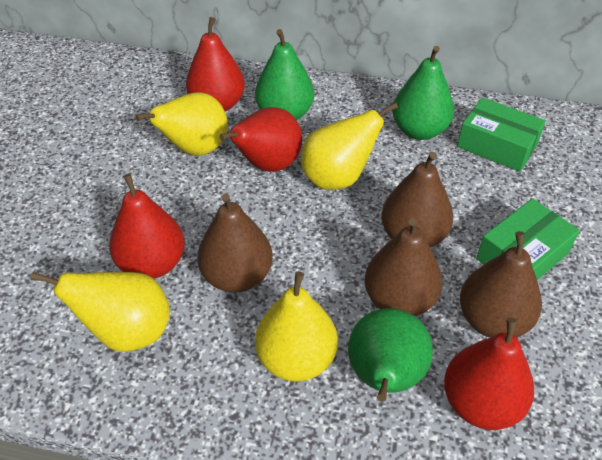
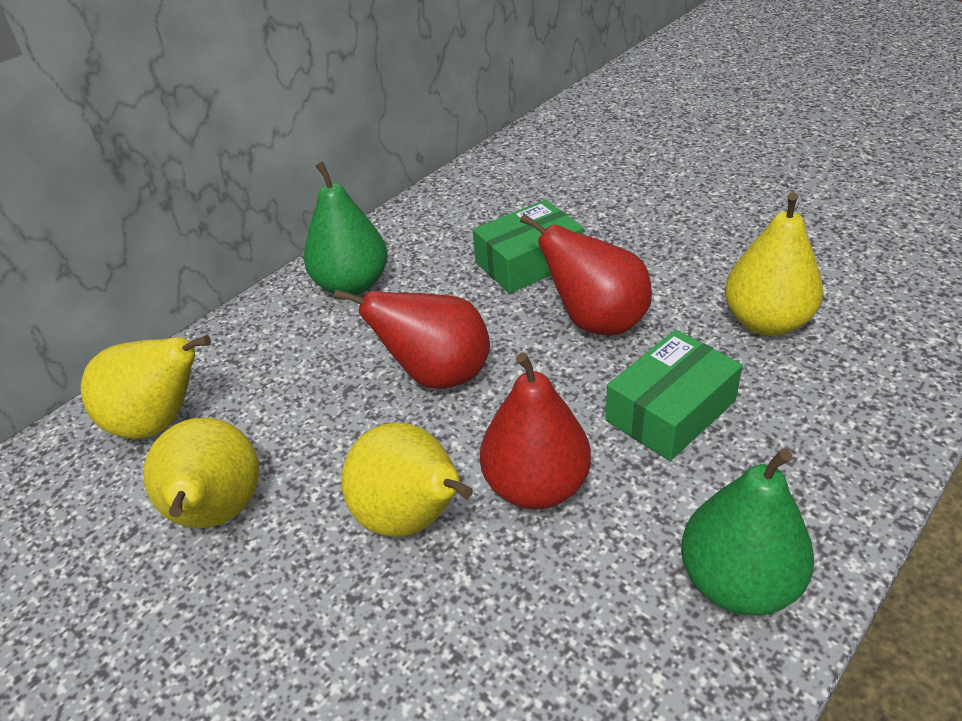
brown pear: 4 -> 0
green pear: 3 -> 2
red pear: 4 -> 3

